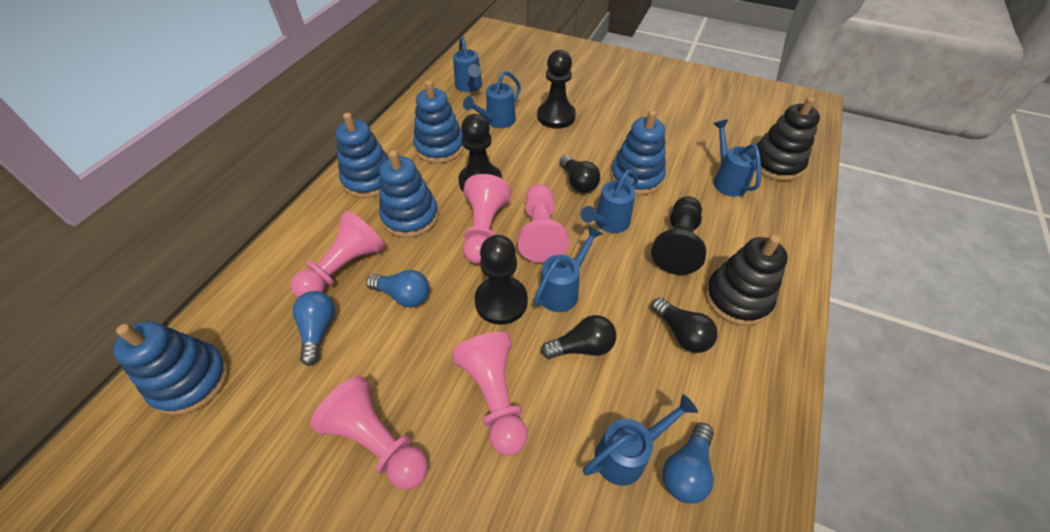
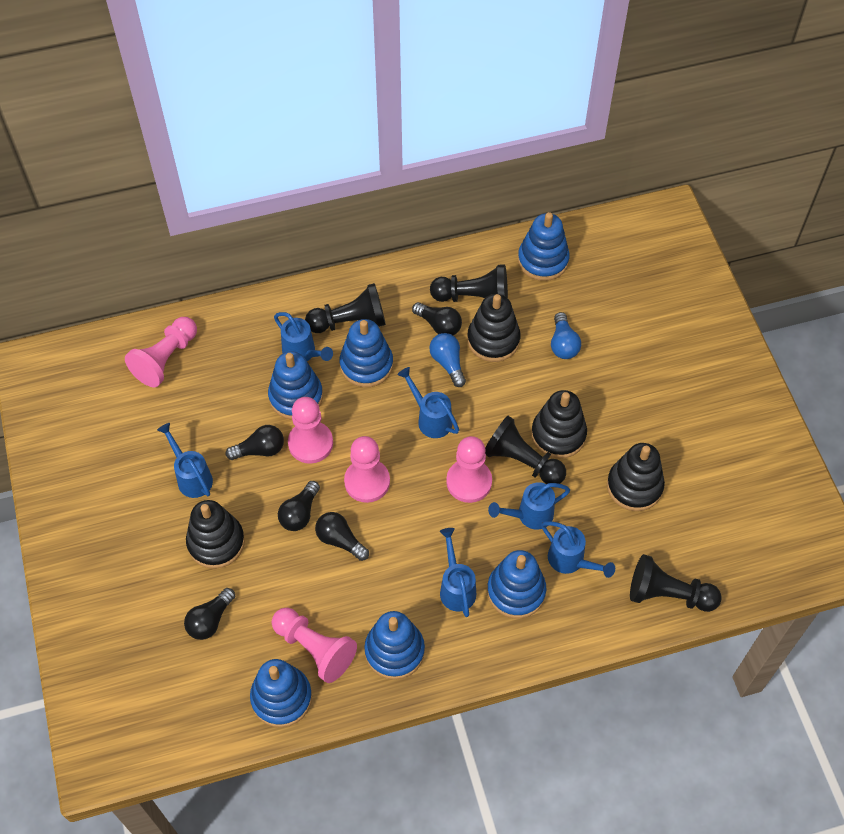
black light bulb: 3 -> 5
black stacking toy: 2 -> 4
blue light bulb: 3 -> 2
blue stacking toy: 5 -> 6

